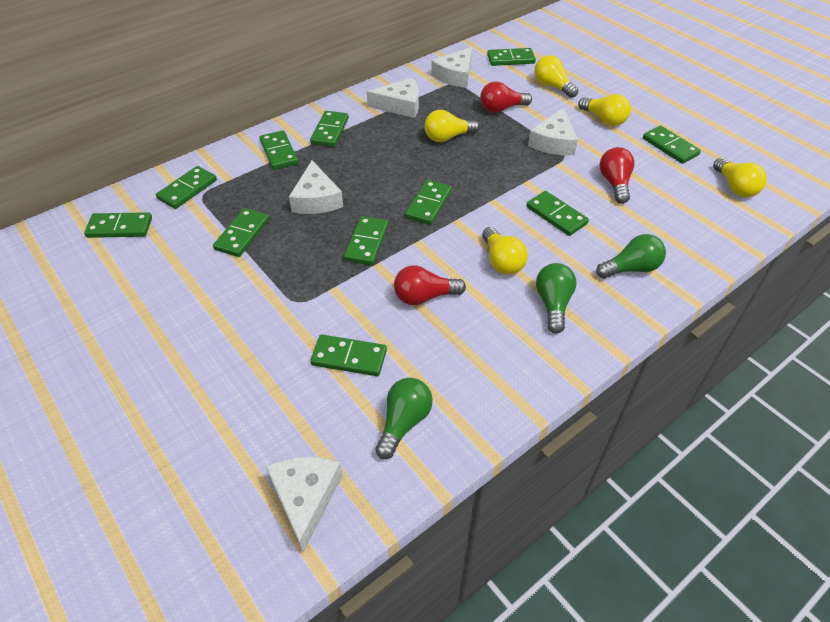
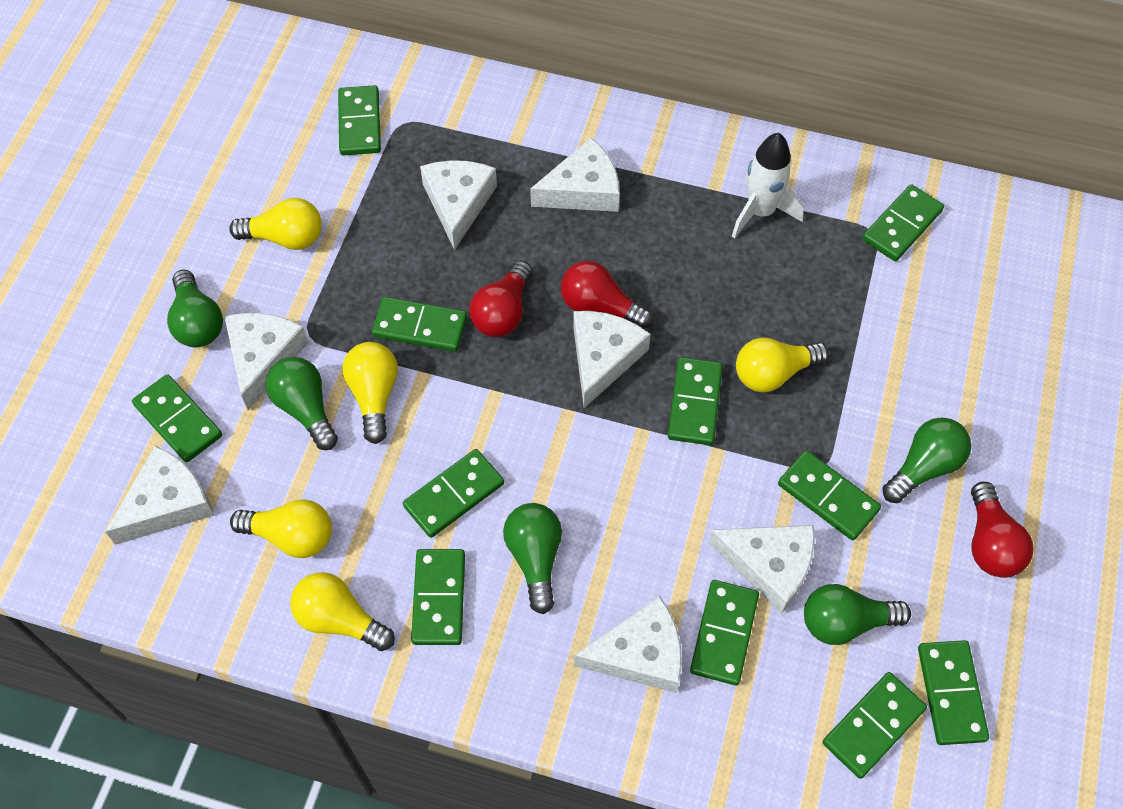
green light bulb: 3 -> 5
white cheese: 5 -> 7
white rocket: 0 -> 1

